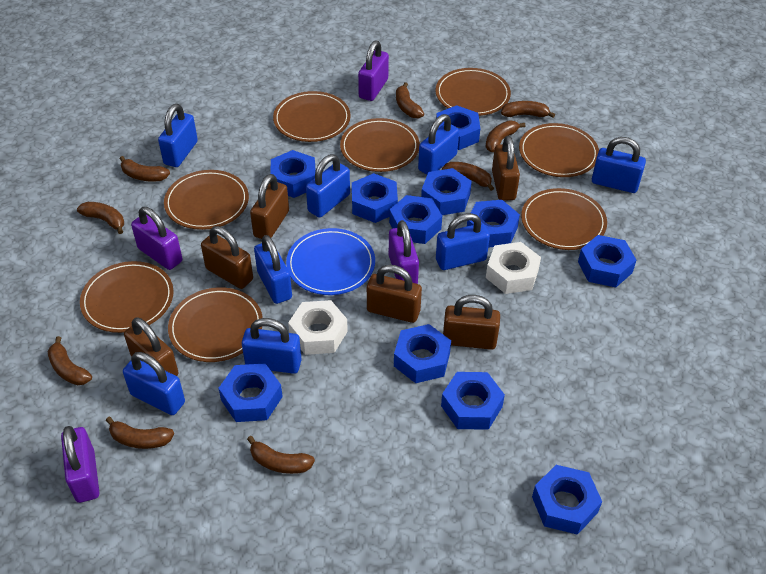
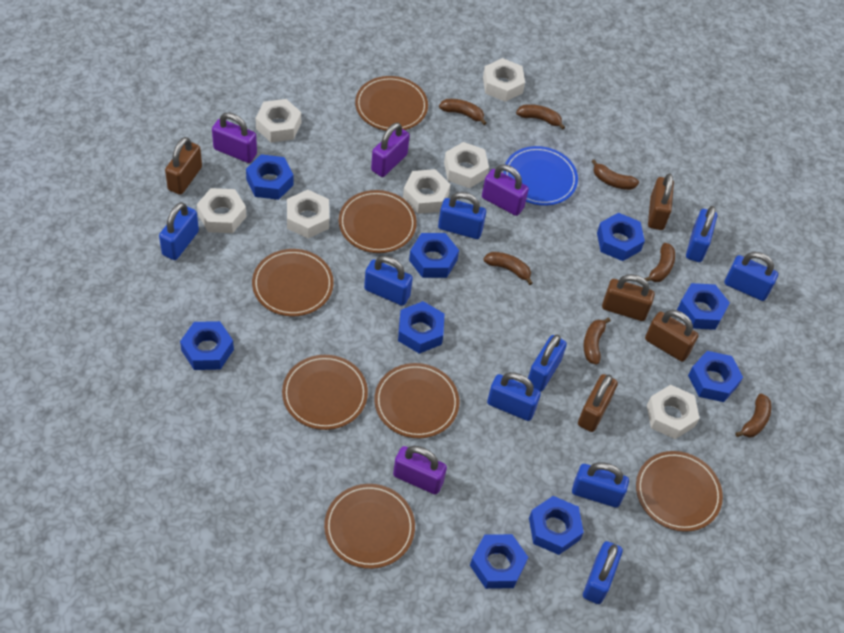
blue nut: 11 -> 9
blue padlock: 8 -> 9
brown banana: 9 -> 7
brown padlock: 6 -> 5
brown plate: 8 -> 7
white nut: 2 -> 7

